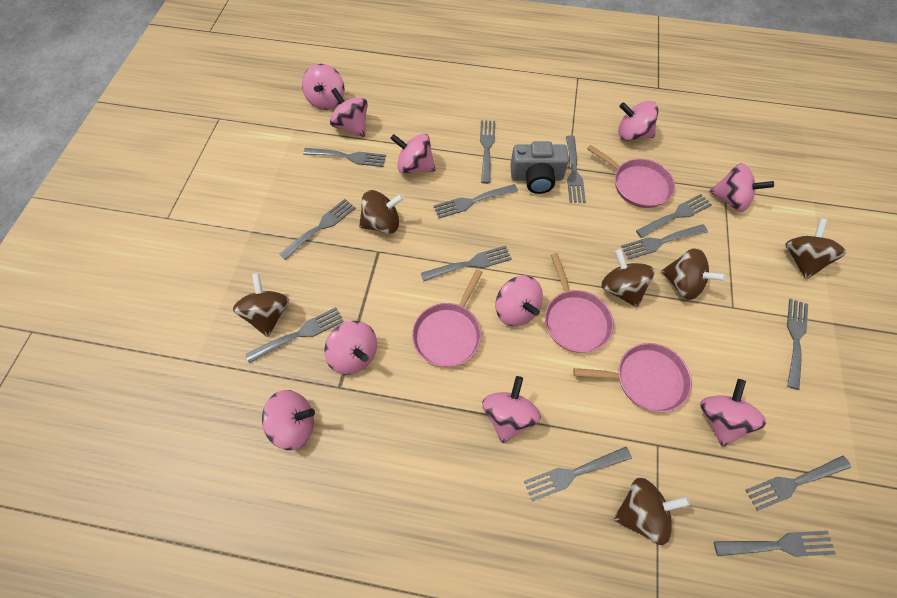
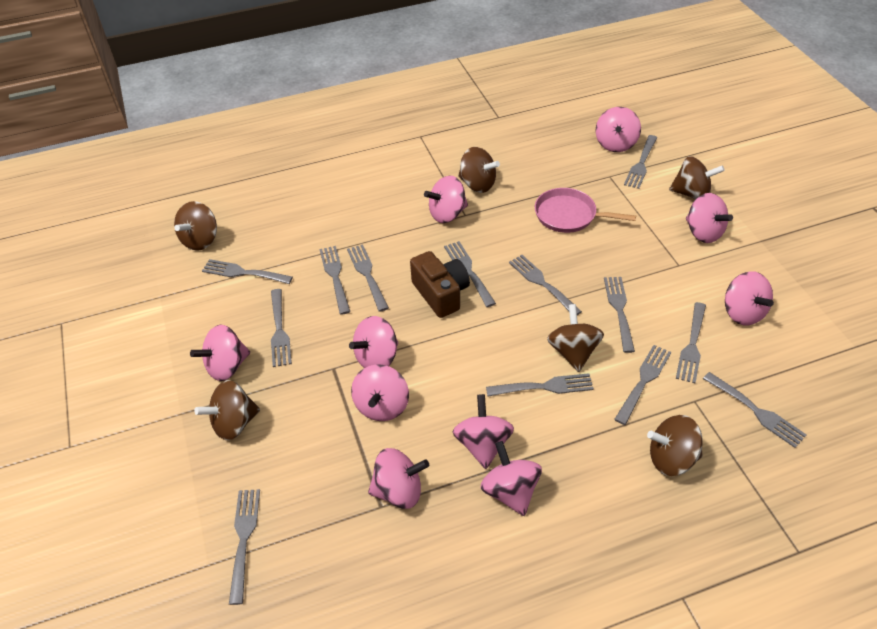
brown camera: 0 -> 1
grey camera: 1 -> 0
pink pan: 4 -> 1

